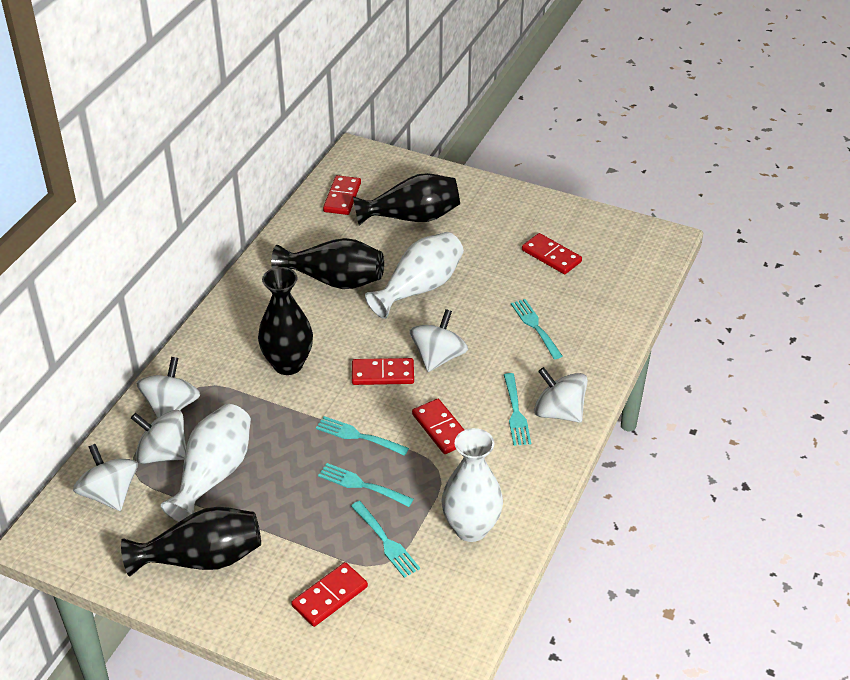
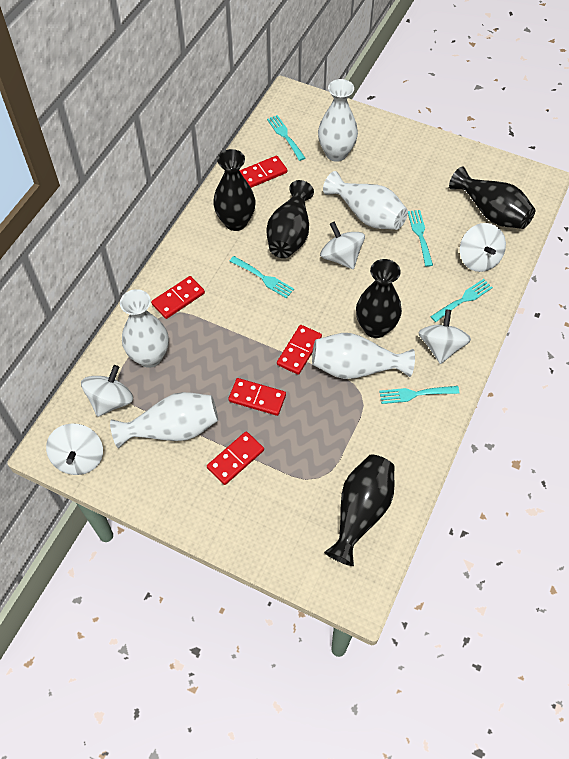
black vase: 4 -> 5
white vase: 3 -> 5

